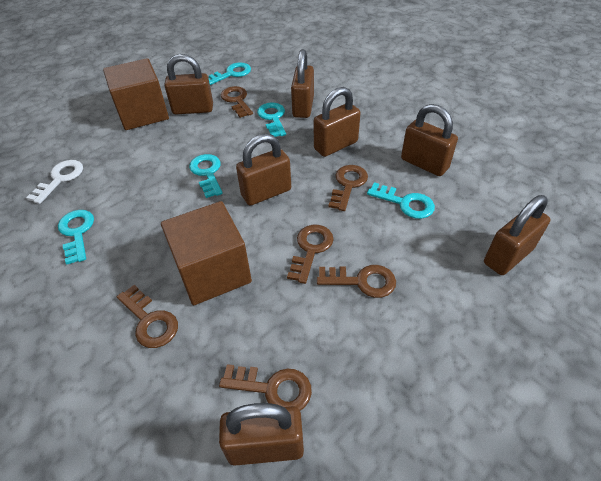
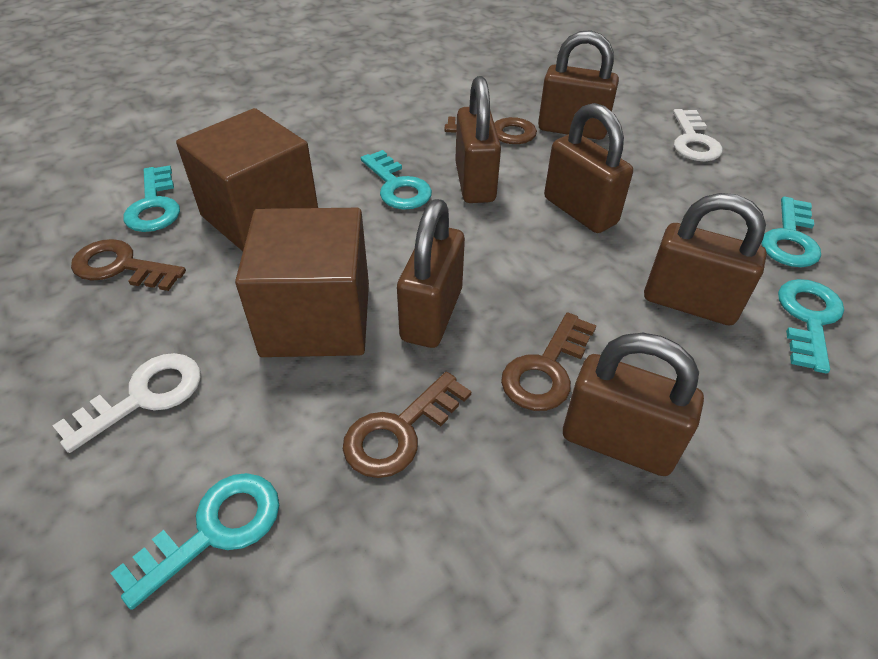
brown key: 6 -> 4
brown padlock: 7 -> 6
white key: 1 -> 2

